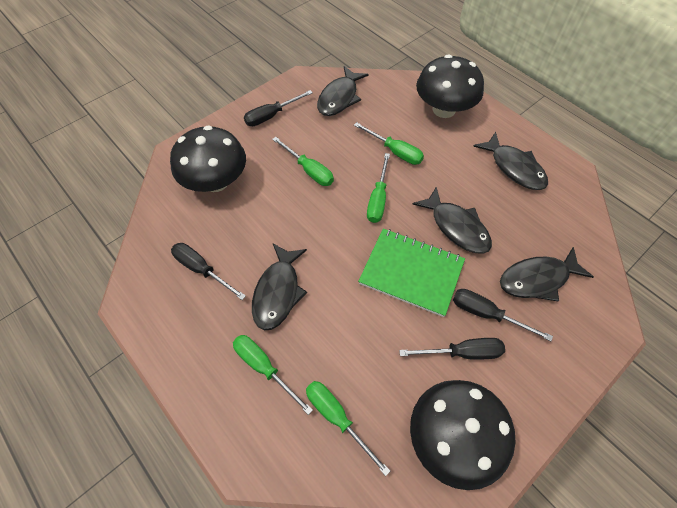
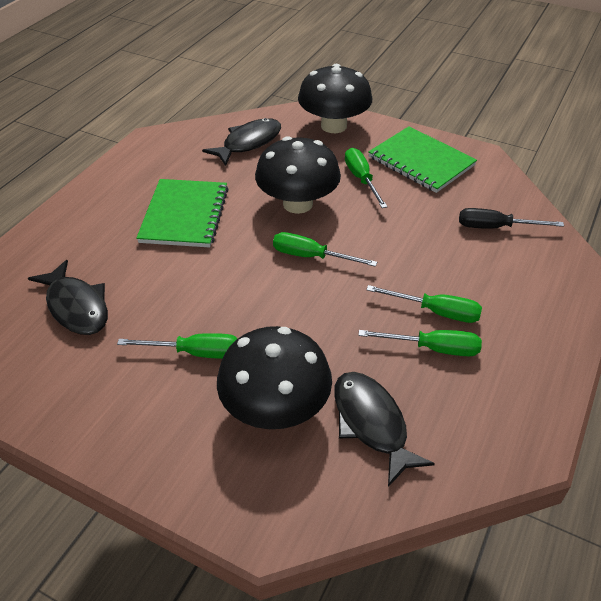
black fish: 5 -> 3
black screwdriver: 4 -> 1
green notebook: 1 -> 2

